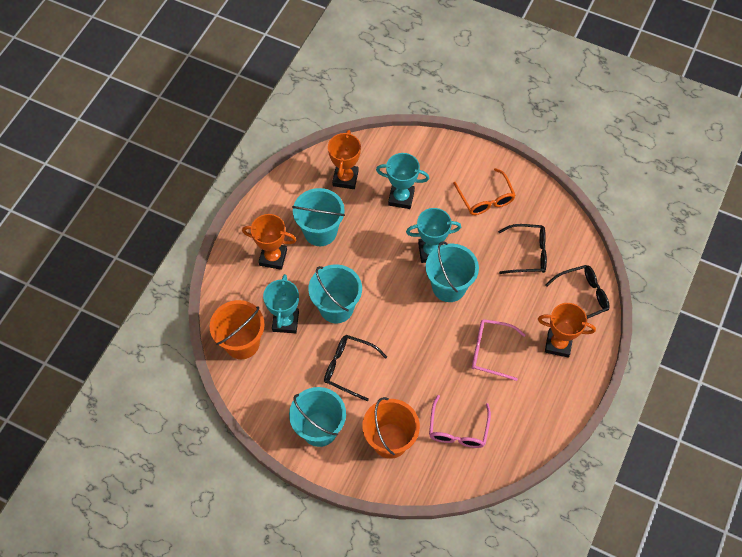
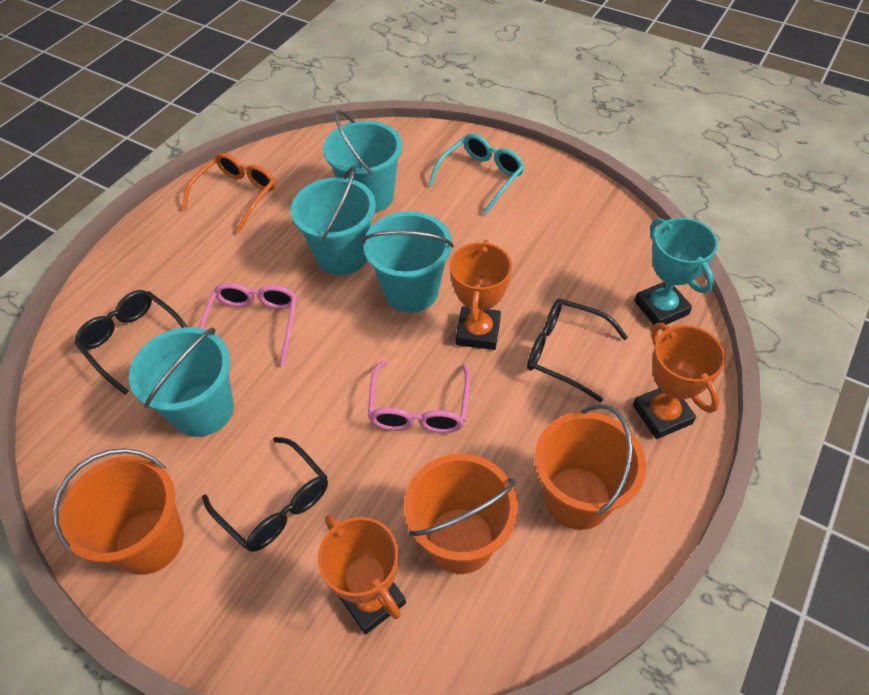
orange bucket: 2 -> 3
turquoise glasses: 0 -> 1
turquoise trophy: 3 -> 1

